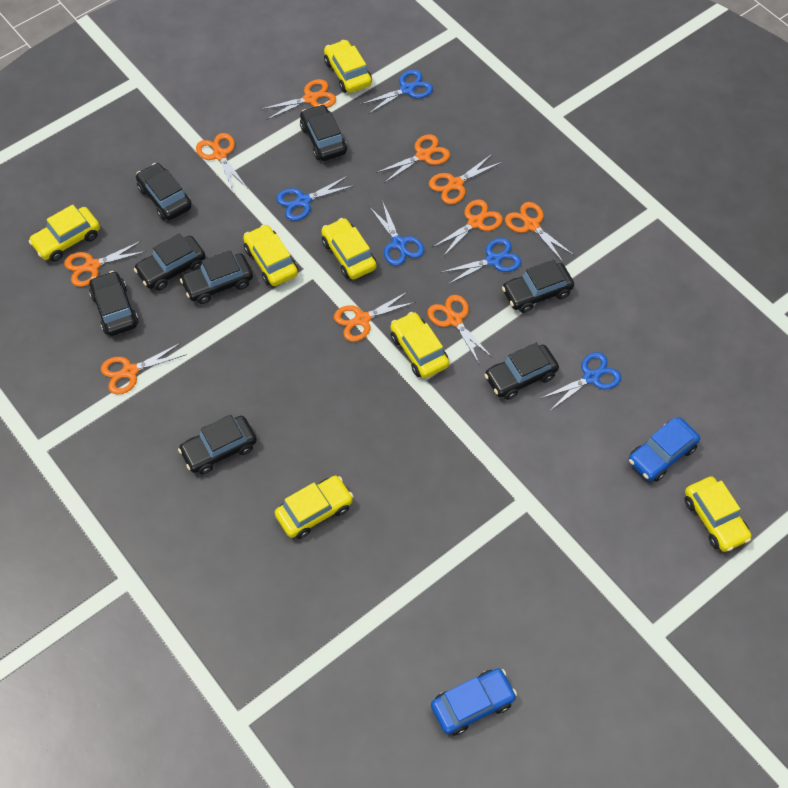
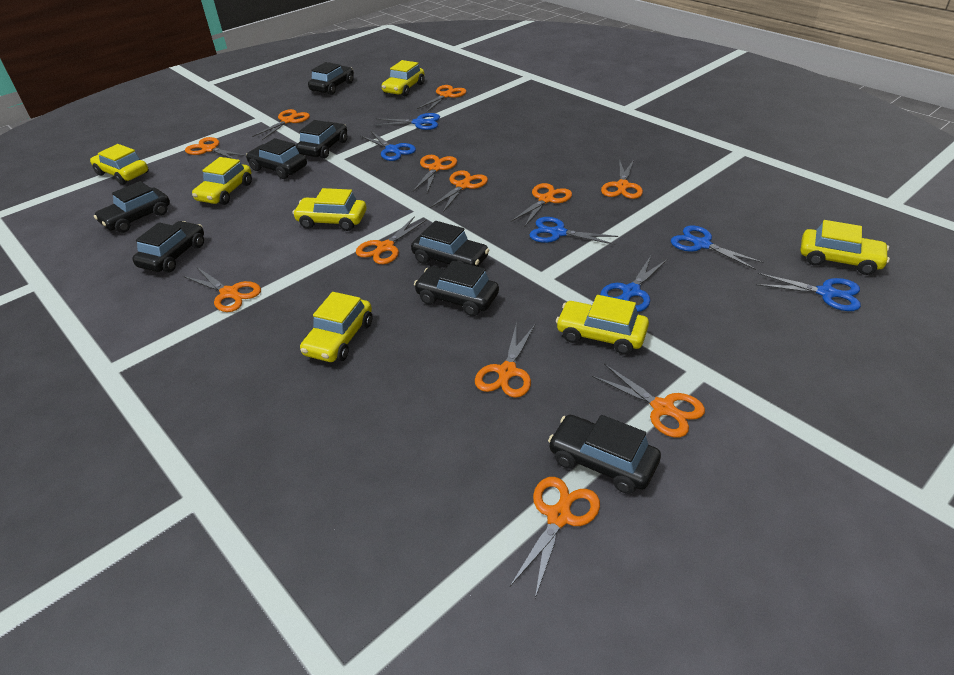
blue car: 2 -> 0
blue scissors: 5 -> 6
orange scissors: 10 -> 12

